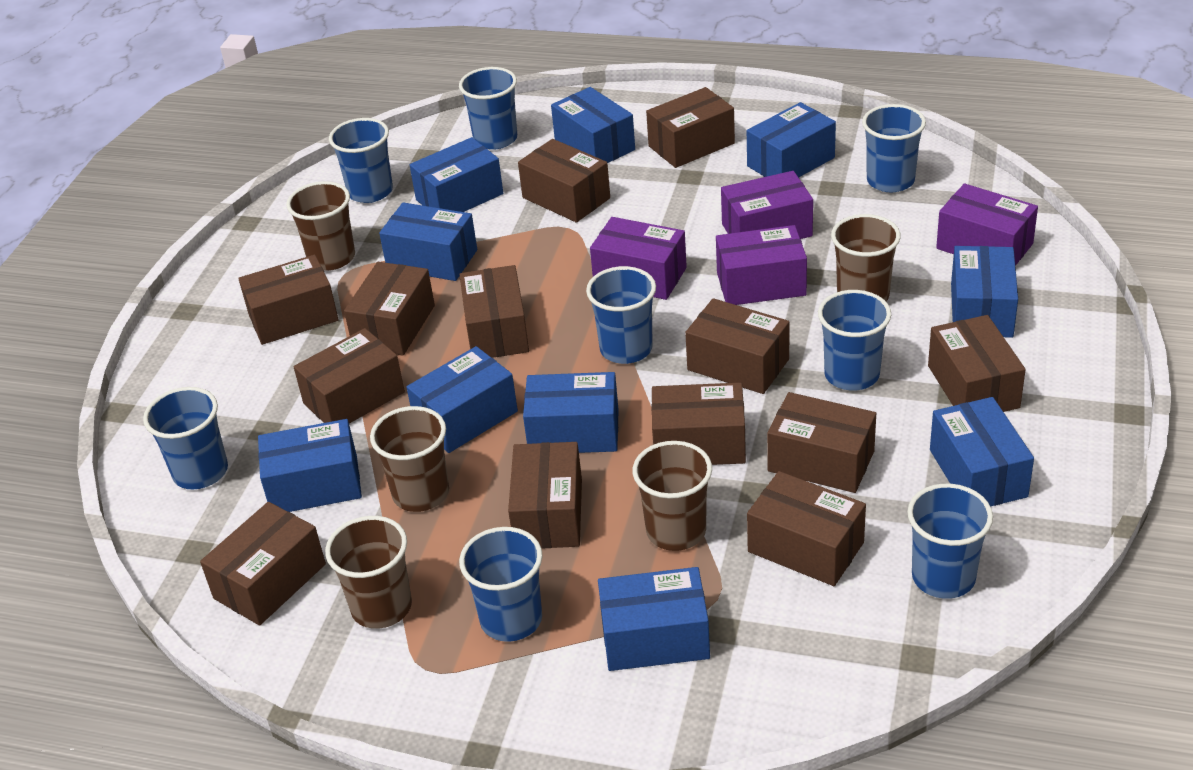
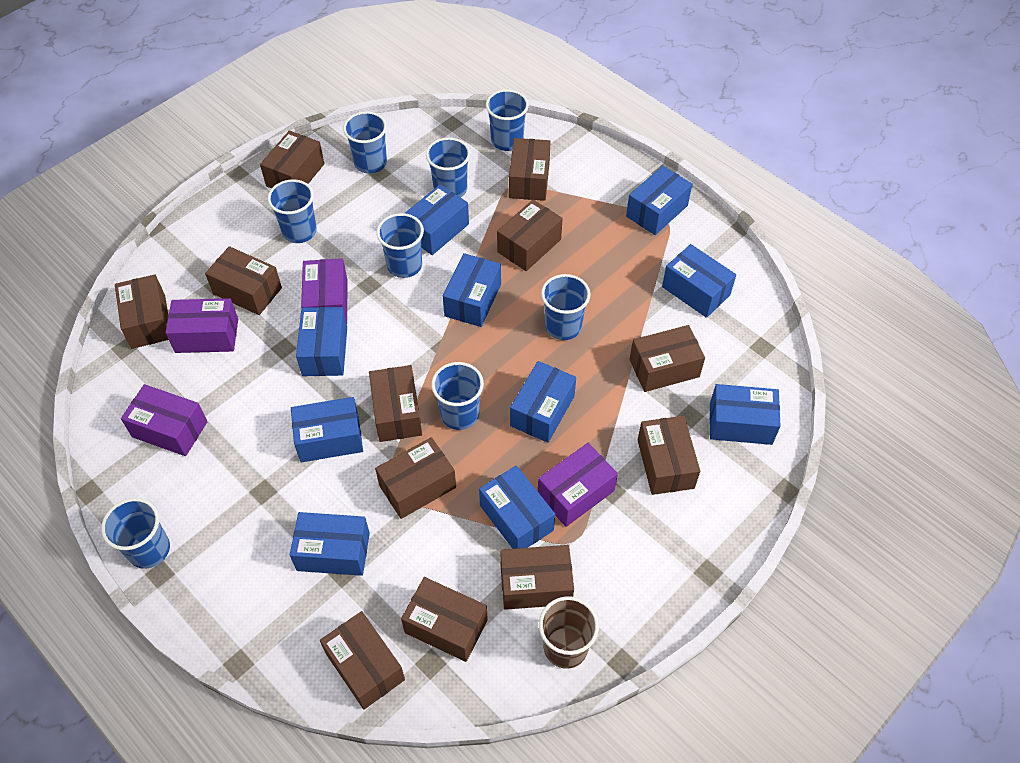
brown box: 13 -> 12
brown cup: 5 -> 1

